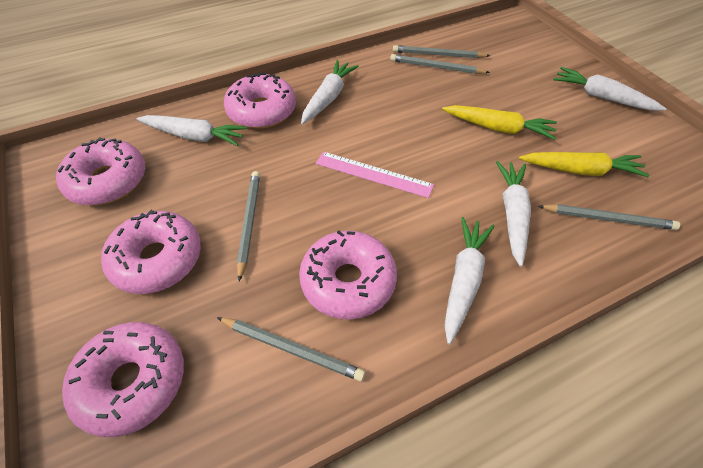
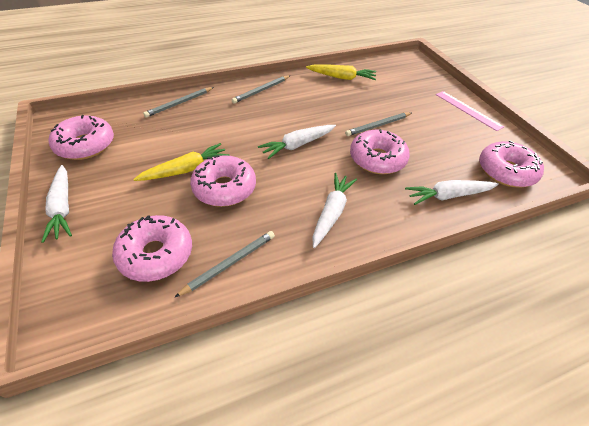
grey pencil: 5 -> 4
white carrot: 5 -> 4

